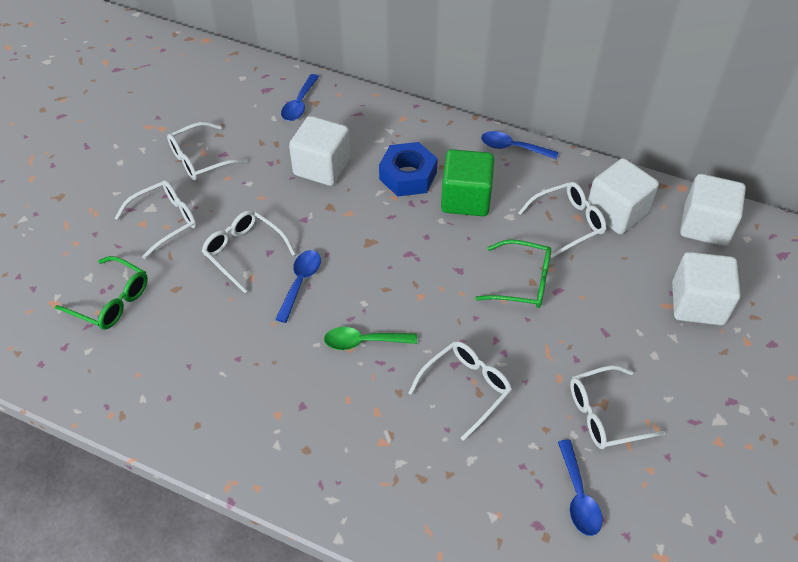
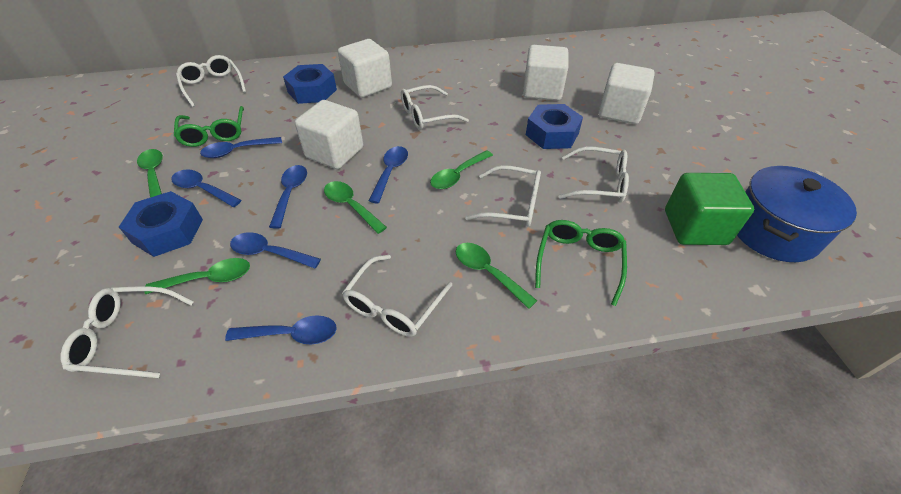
blue nut: 1 -> 3
blue pot: 0 -> 1
blue spoon: 4 -> 6
green spoon: 1 -> 5

